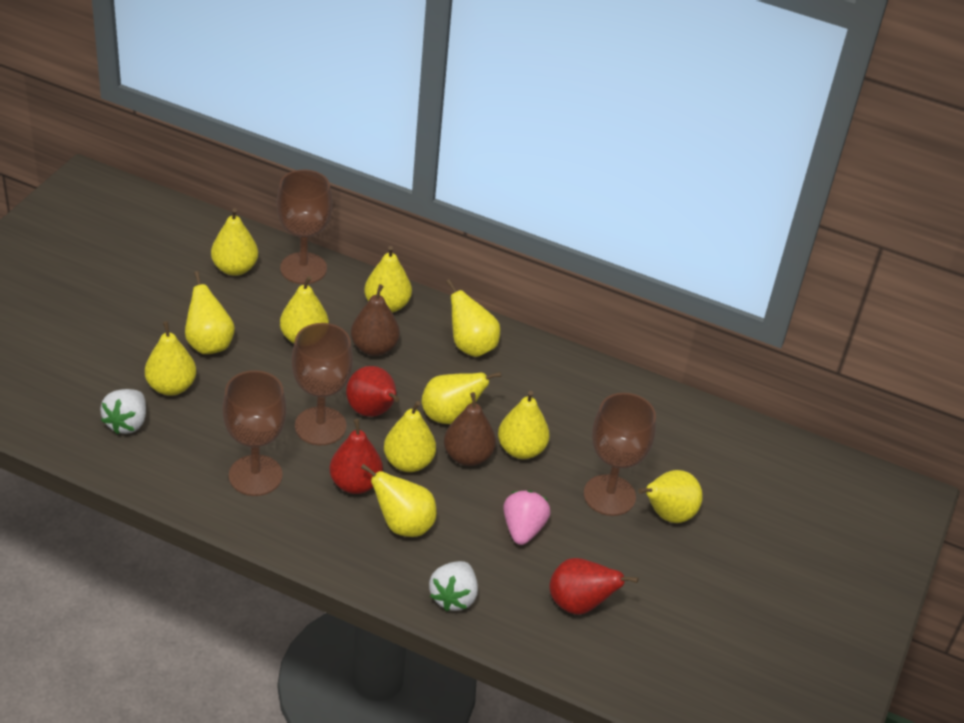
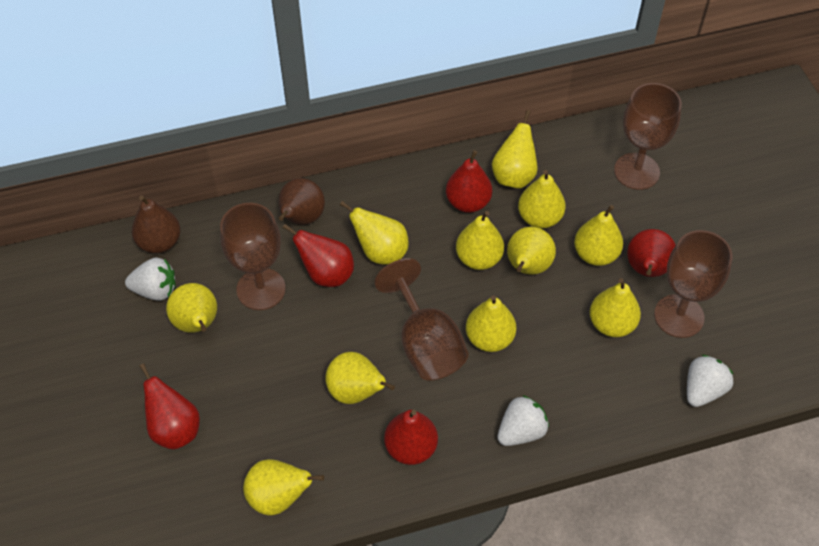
pink strawberry: 1 -> 0
red pear: 3 -> 5
white strawberry: 2 -> 3

